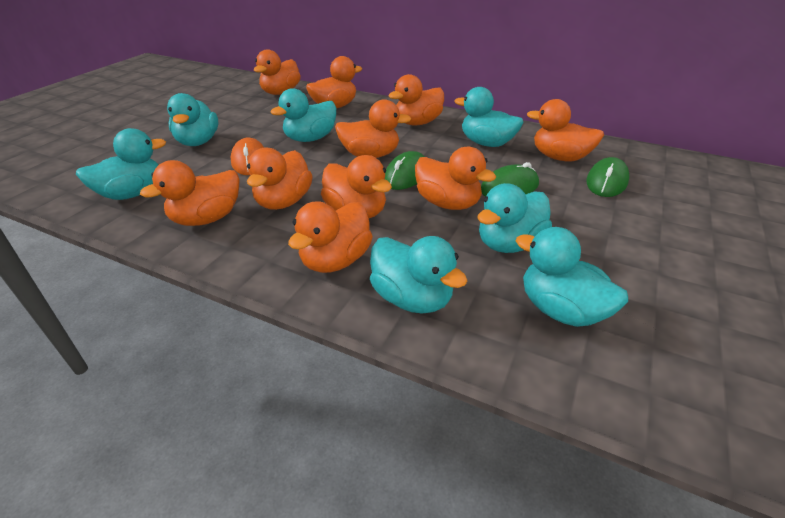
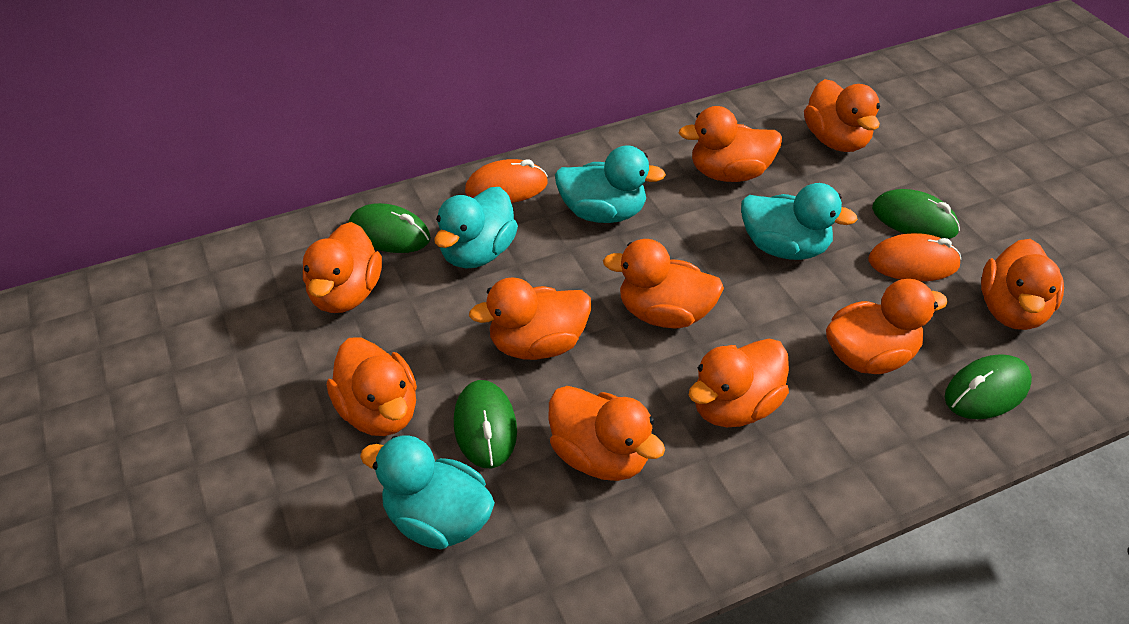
green mouse: 3 -> 4
orange mouse: 1 -> 2
turquoise duck: 7 -> 4

